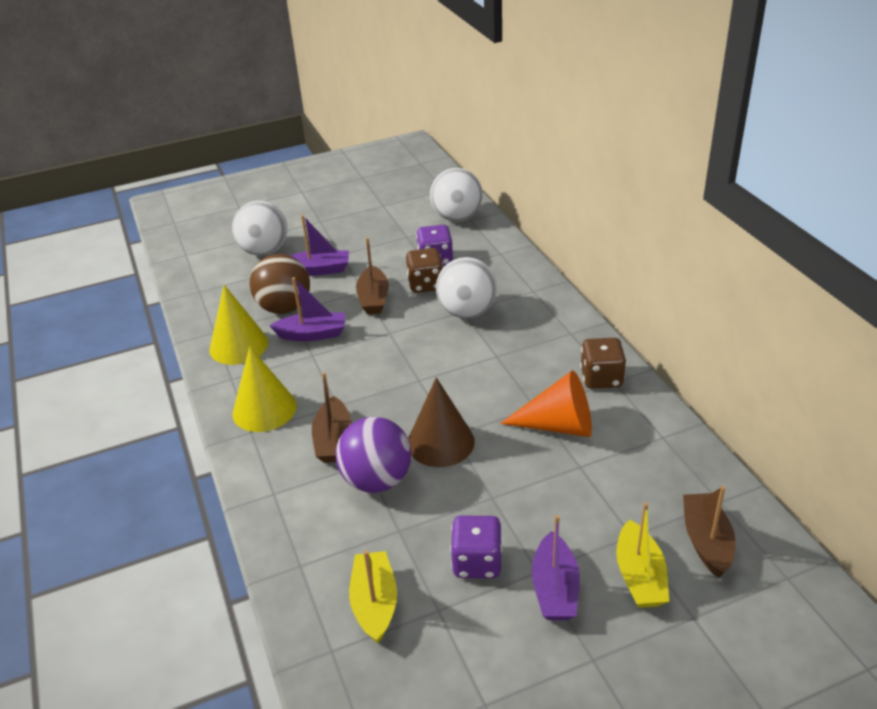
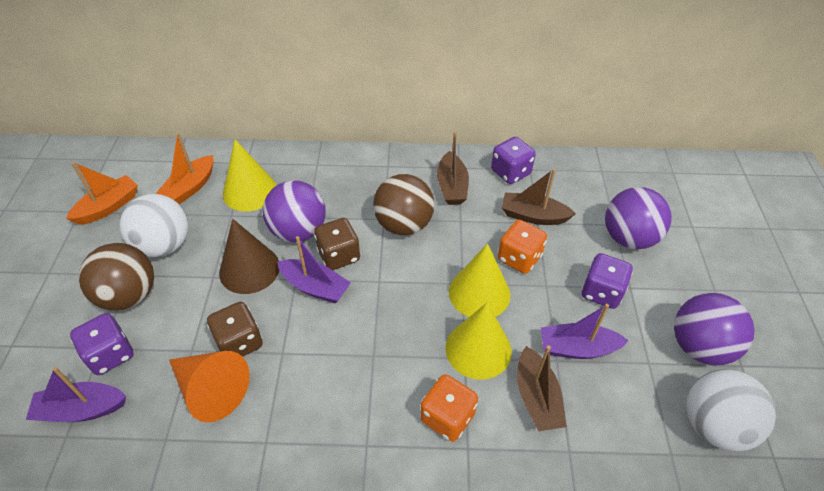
brown ball: 1 -> 2
orange boat: 0 -> 2
orange dice: 0 -> 2
purple ball: 1 -> 3
purple dice: 2 -> 3
white ball: 3 -> 2
yellow boat: 2 -> 0
yellow cone: 2 -> 3

